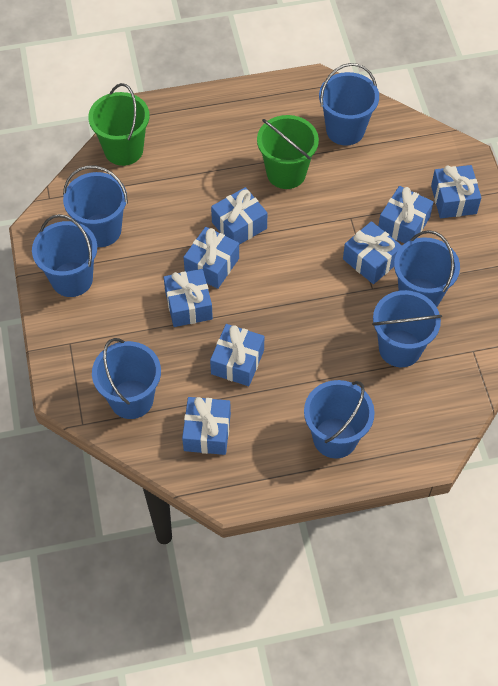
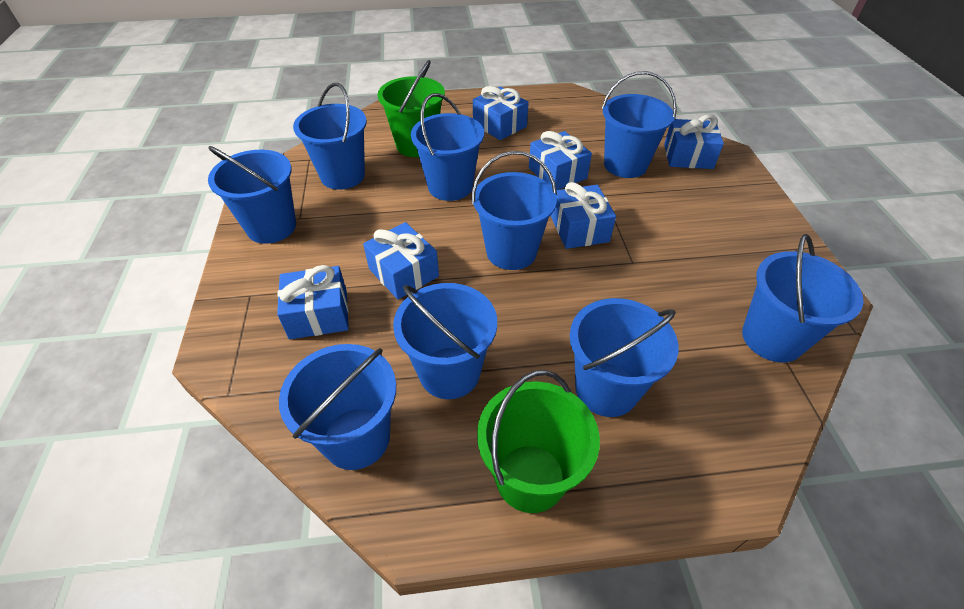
blue bucket: 7 -> 9
blue gift: 8 -> 6

